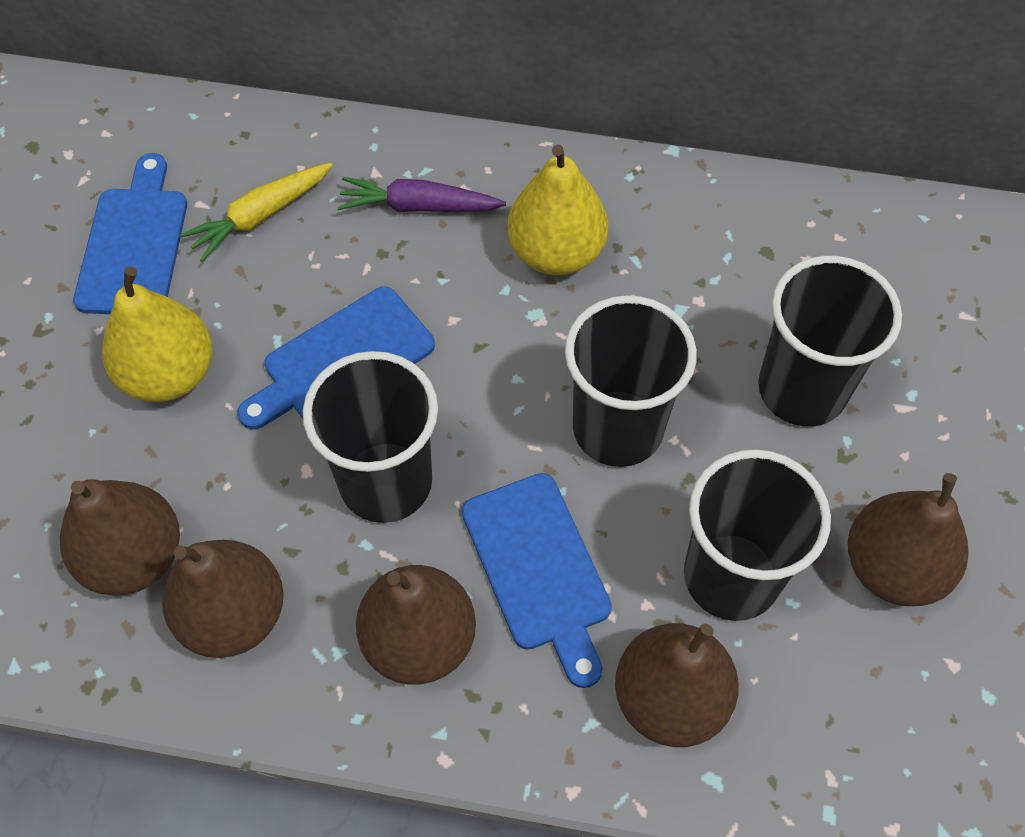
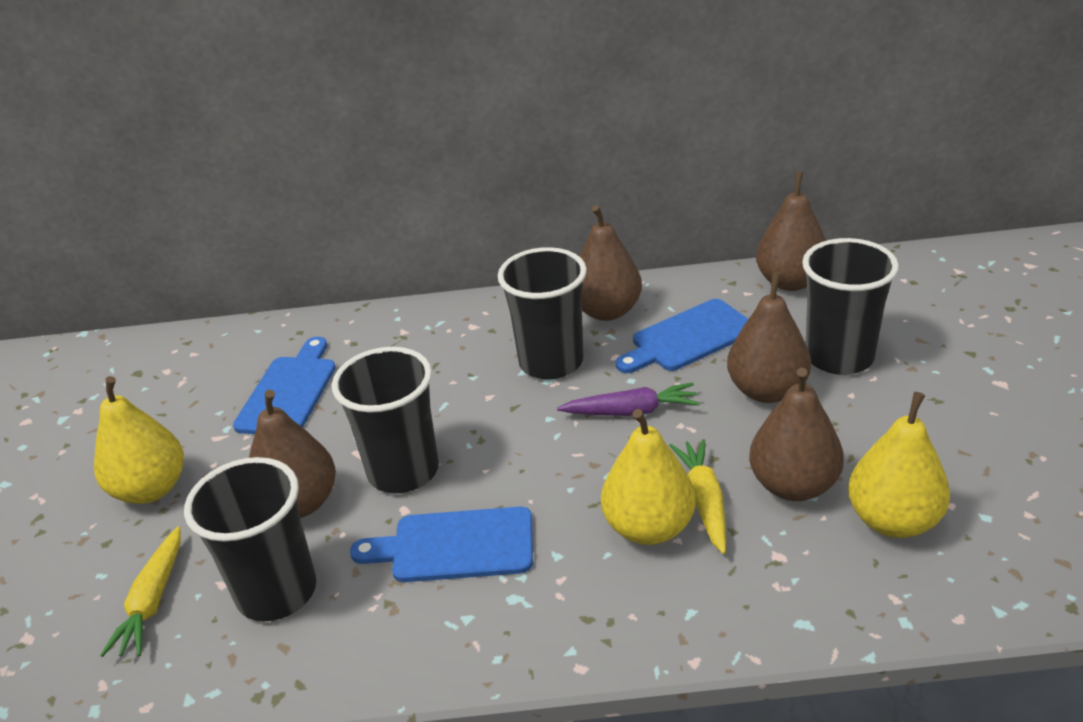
yellow carrot: 1 -> 2
yellow pear: 2 -> 3

